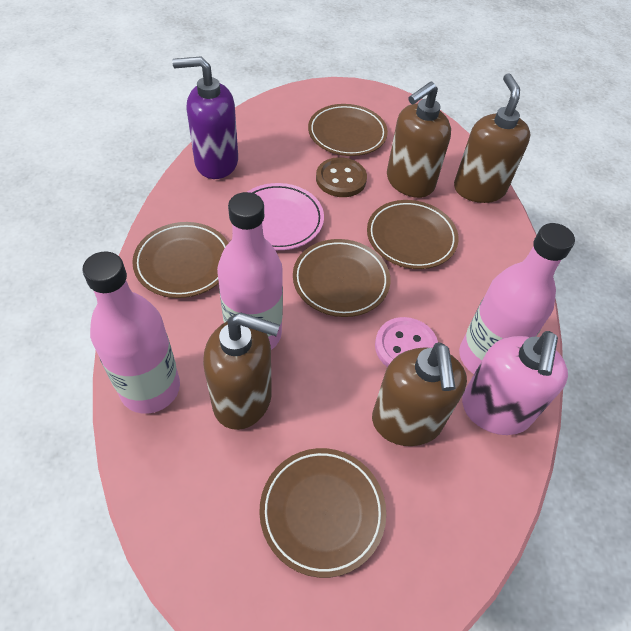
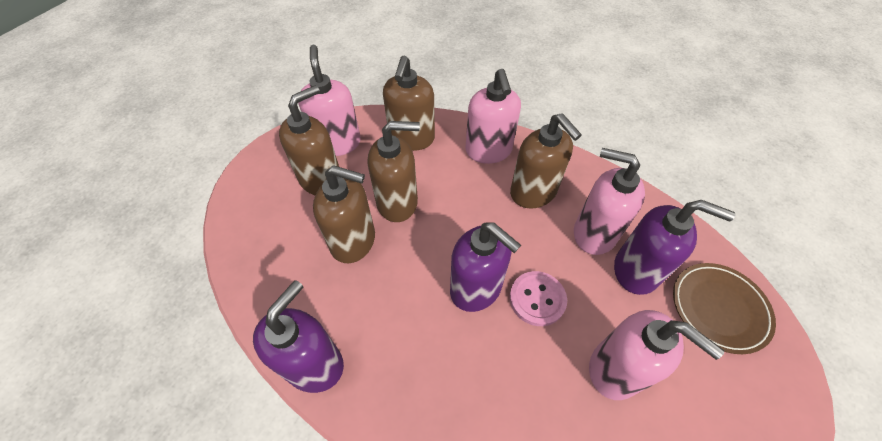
brown button: 1 -> 0
brown plate: 5 -> 1
brown soap dispenser: 4 -> 5
pink bottle: 3 -> 0
pink plate: 1 -> 0
pink soap dispenser: 1 -> 4
purple soap dispenser: 1 -> 3

